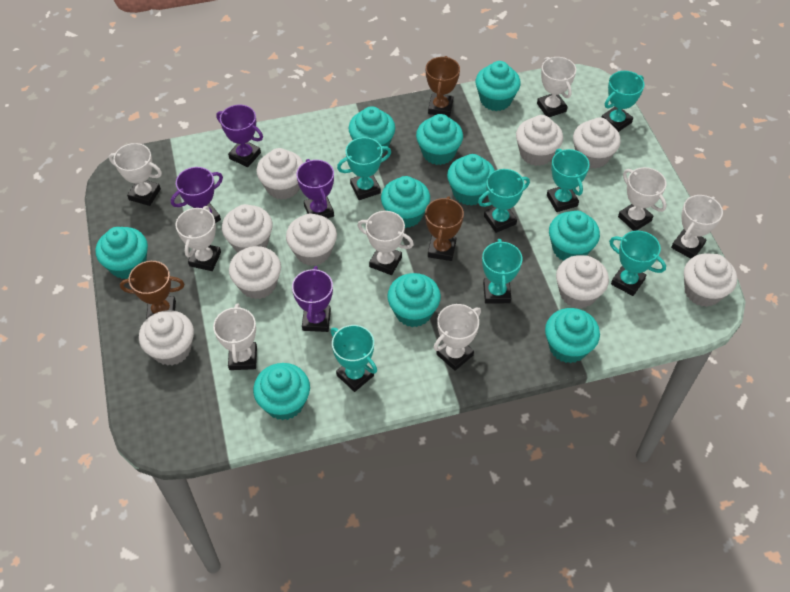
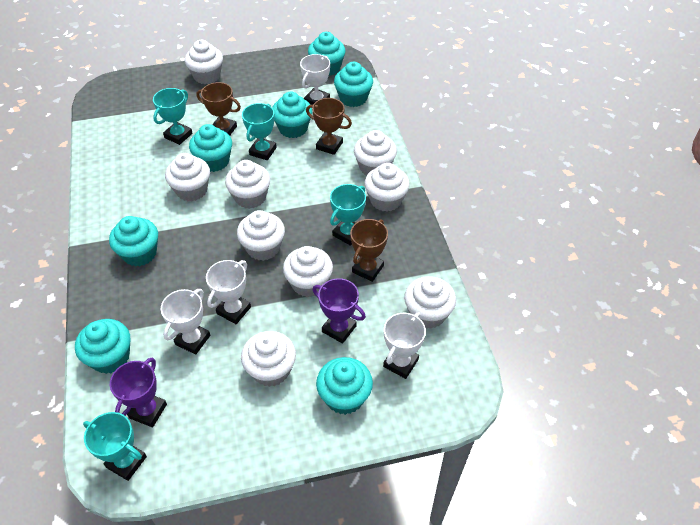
purple trophy: 4 -> 2
turquoise cupcake: 10 -> 7
turquoise trophy: 7 -> 4
white trophy: 8 -> 4

